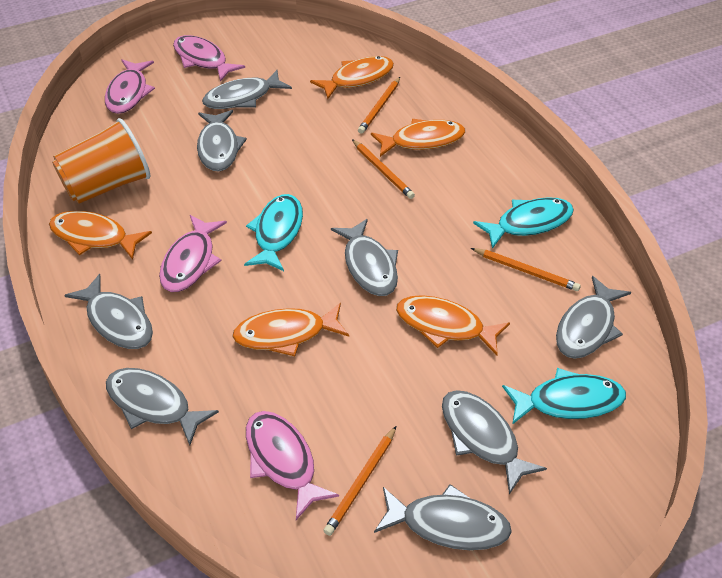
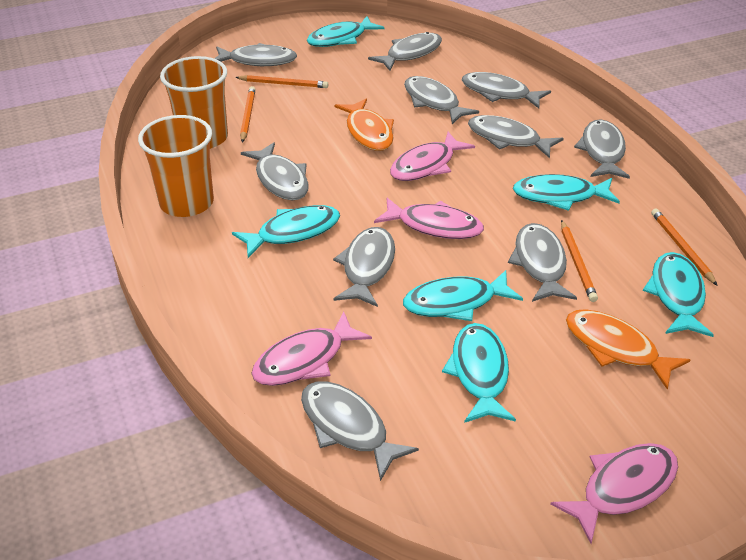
grey fish: 8 -> 10
orange cup: 1 -> 2
orange fish: 5 -> 2
turquoise fish: 3 -> 6

